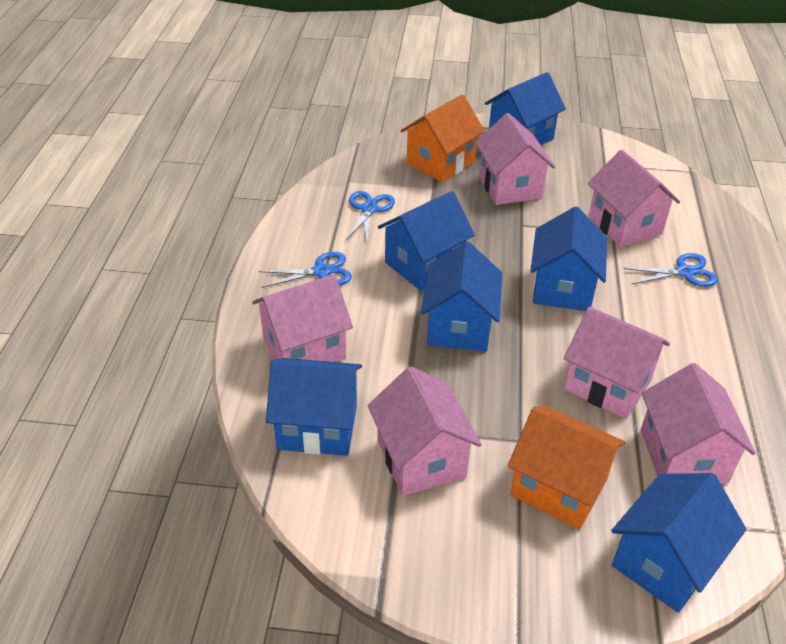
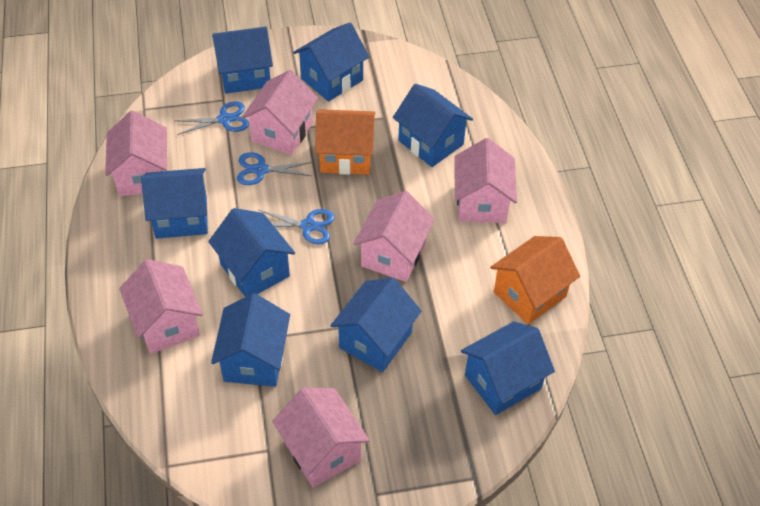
blue house: 6 -> 8

